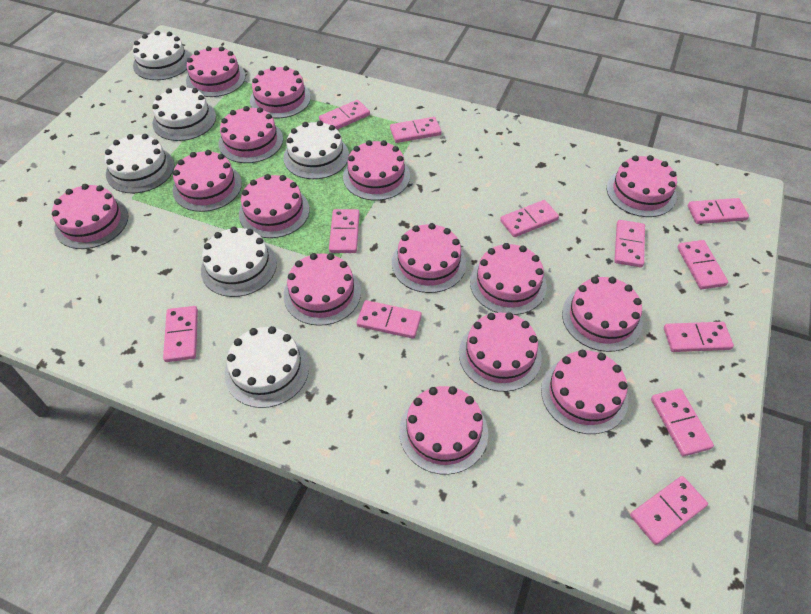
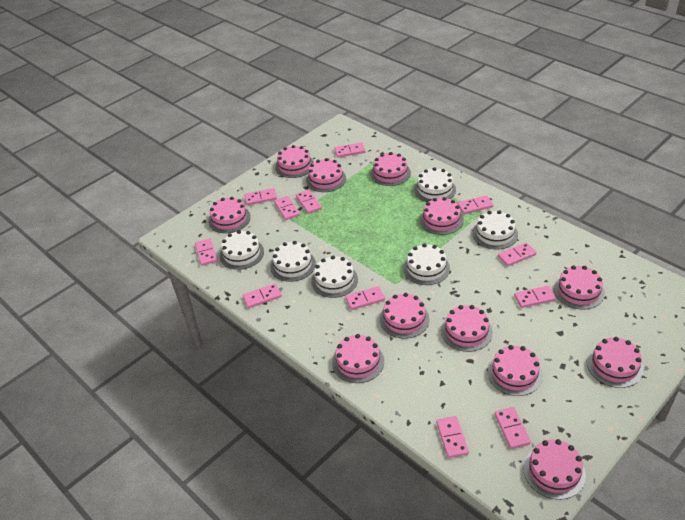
pink cake: 15 -> 12

